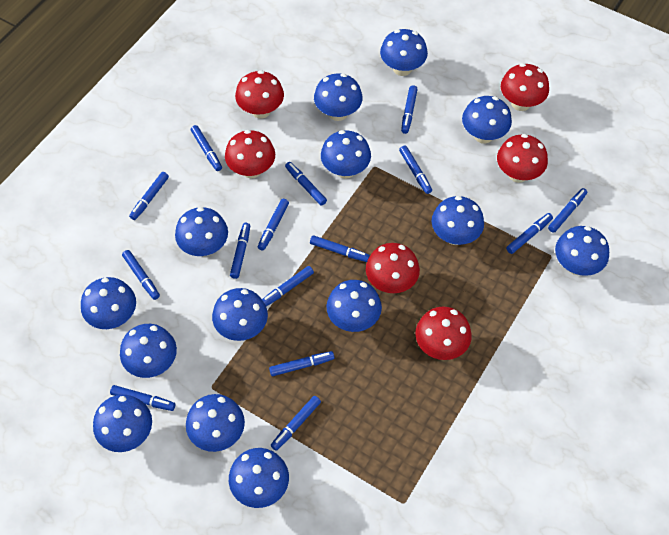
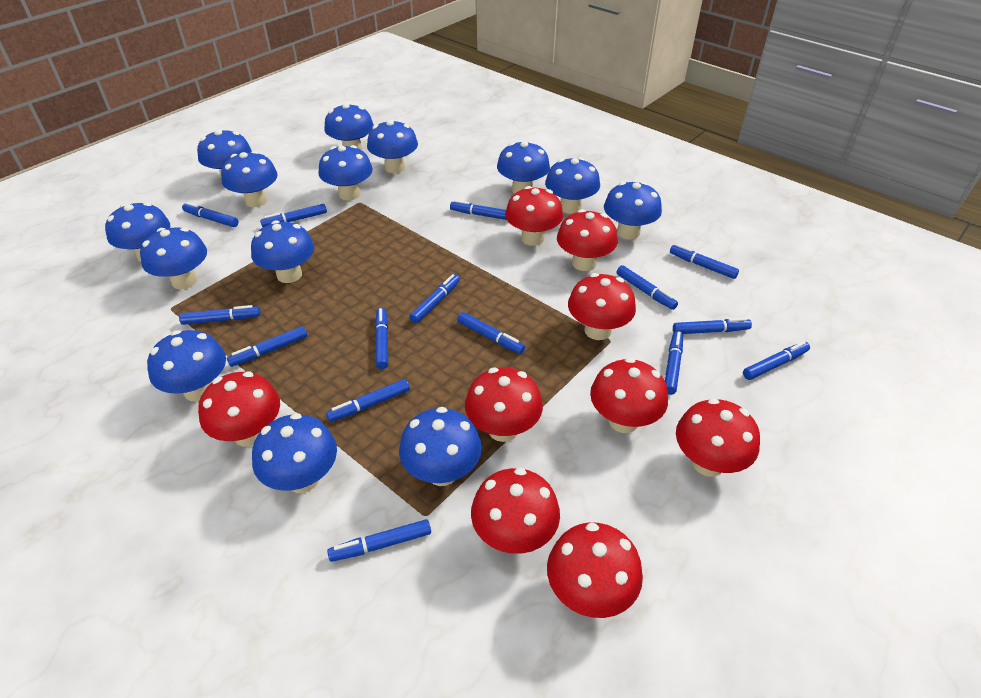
red mushroom: 6 -> 9

